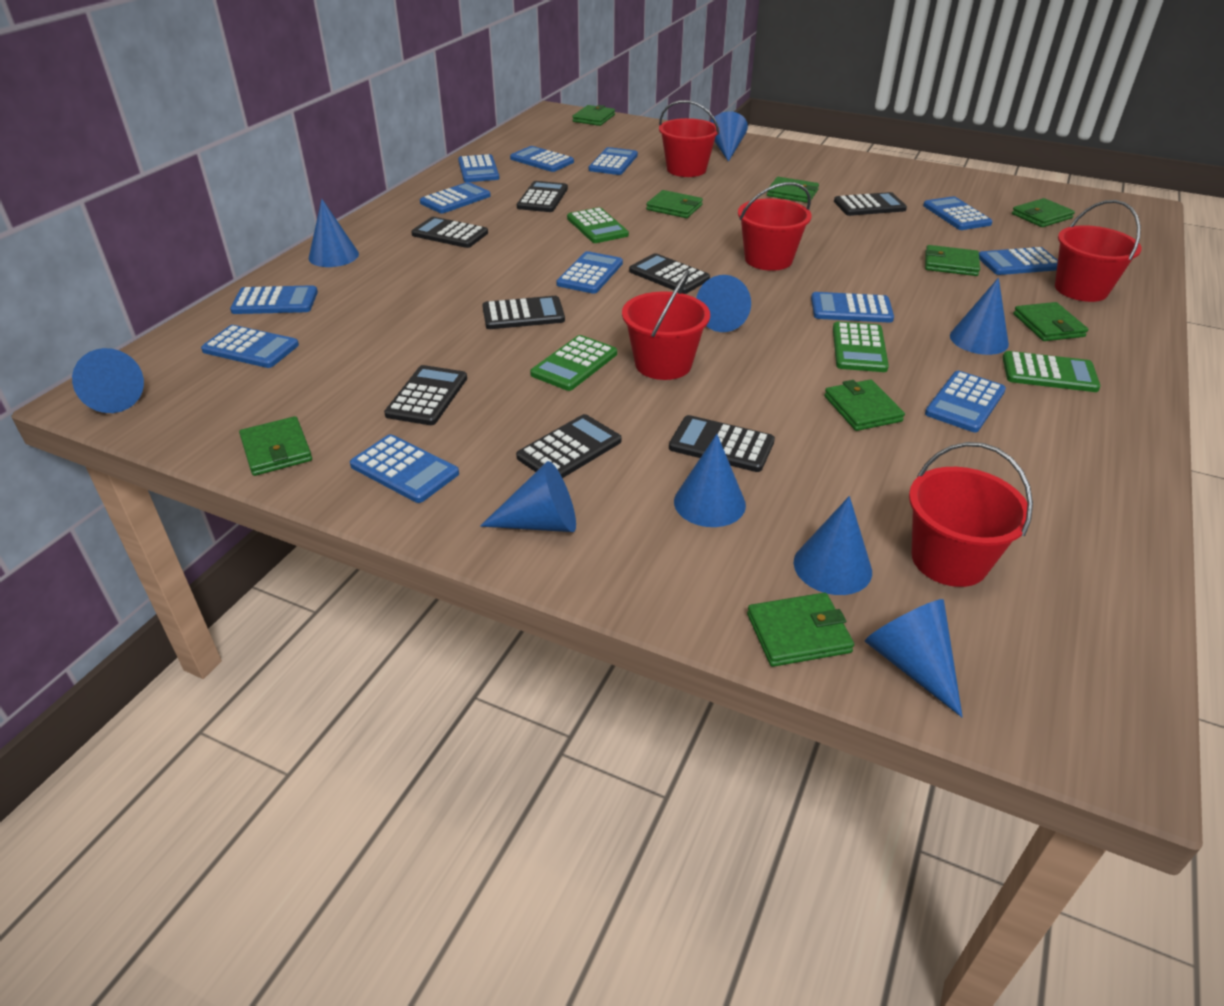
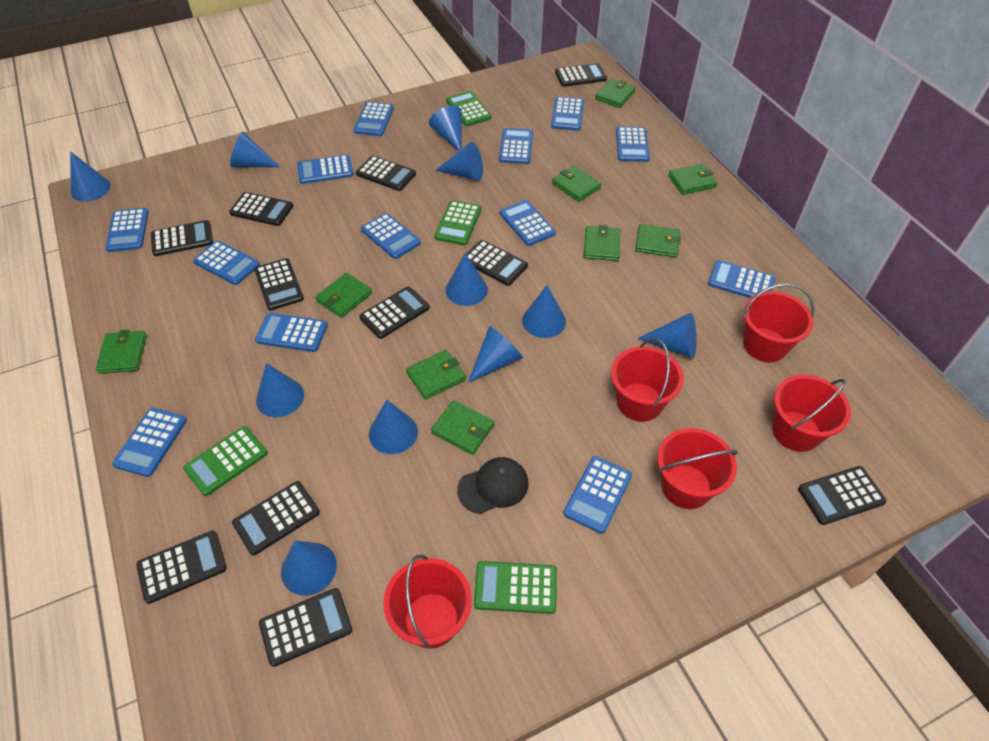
black calculator: 8 -> 11
black cap: 0 -> 1
blue calculator: 12 -> 13
blue cone: 9 -> 11

